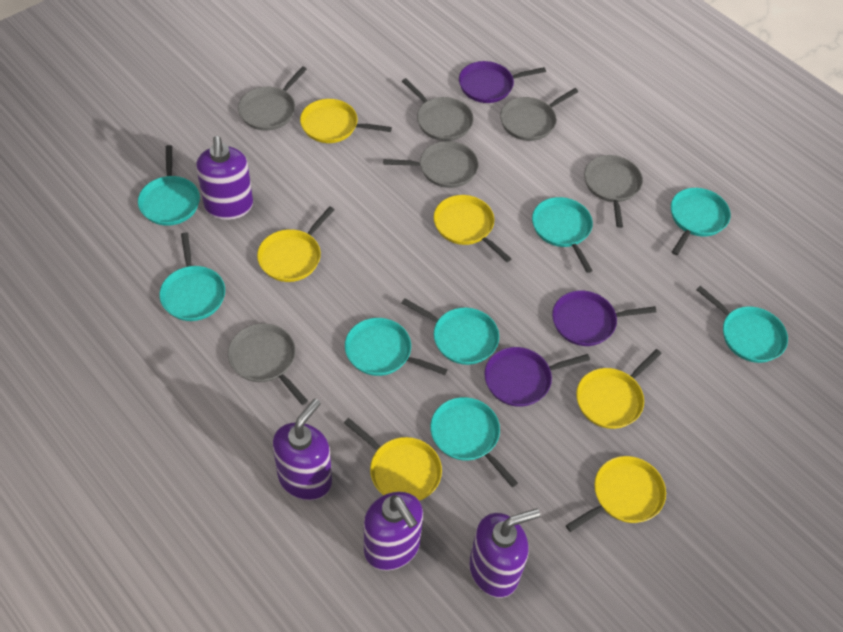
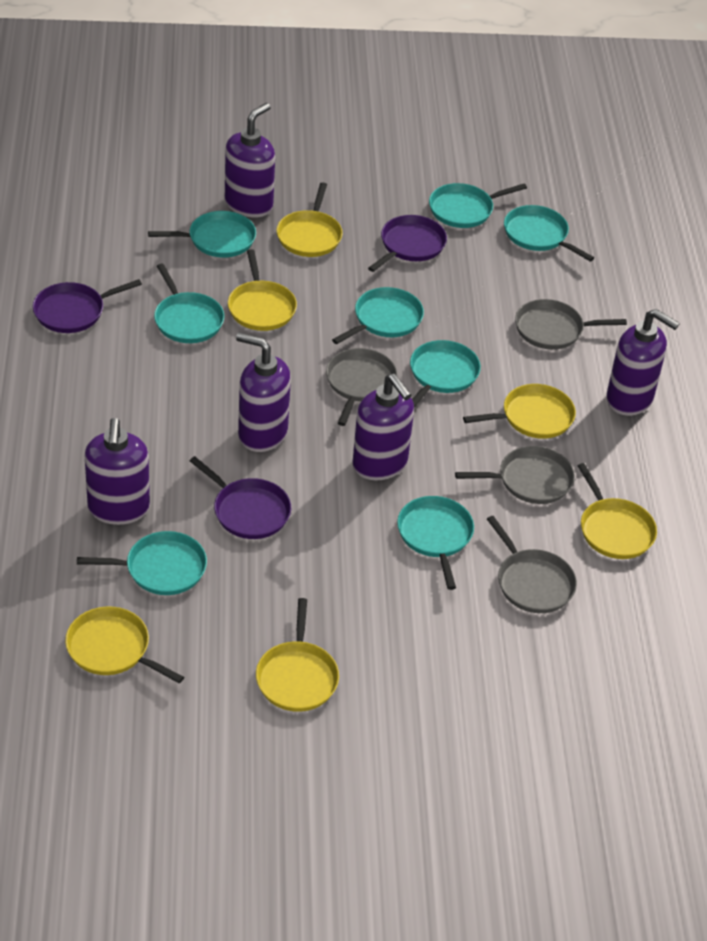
grey pan: 6 -> 4
purple soap dispenser: 4 -> 5

